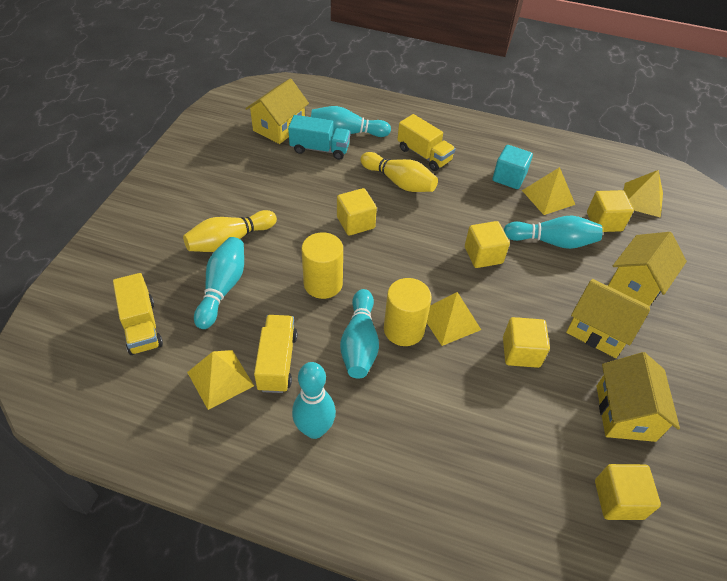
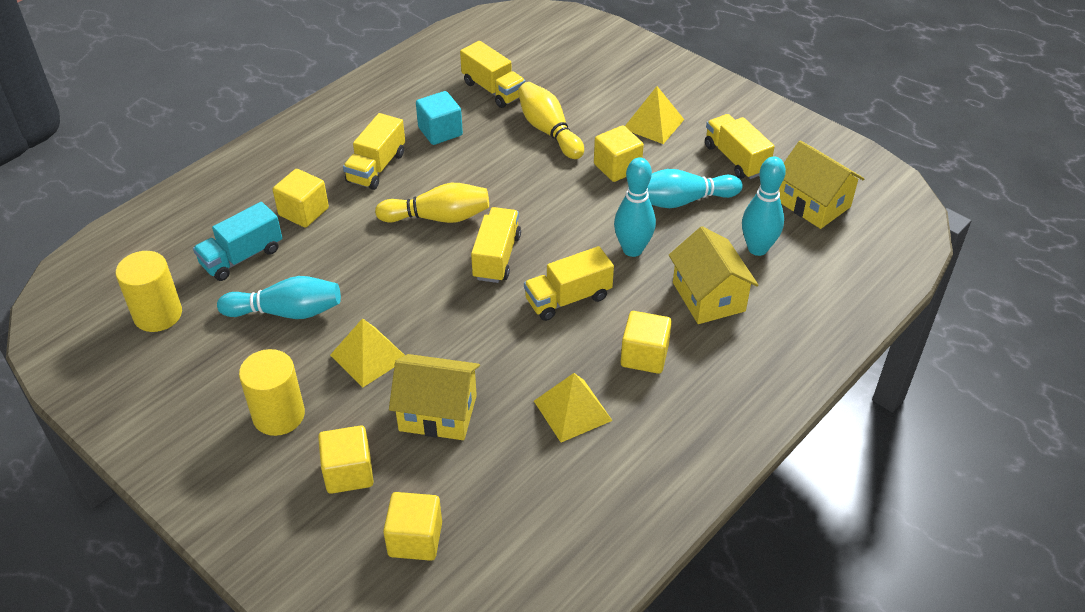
turquoise bowling pin: 5 -> 4
yellow house: 4 -> 3
yellow pyramid: 4 -> 3
yellow truck: 3 -> 5

